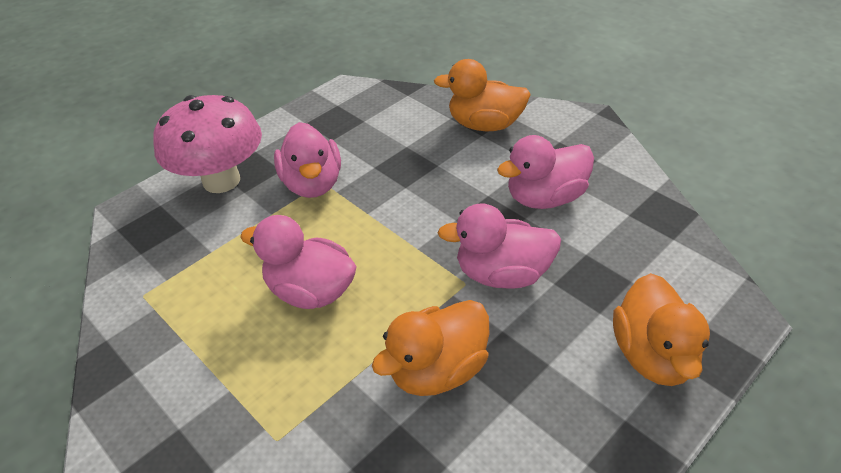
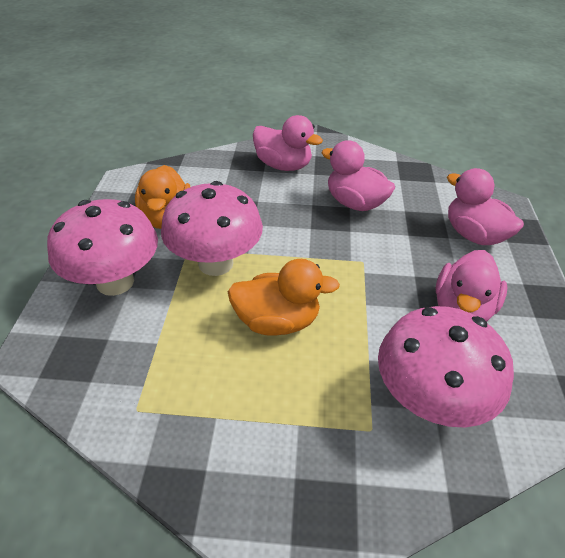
orange duck: 3 -> 2
pink mushroom: 1 -> 3

